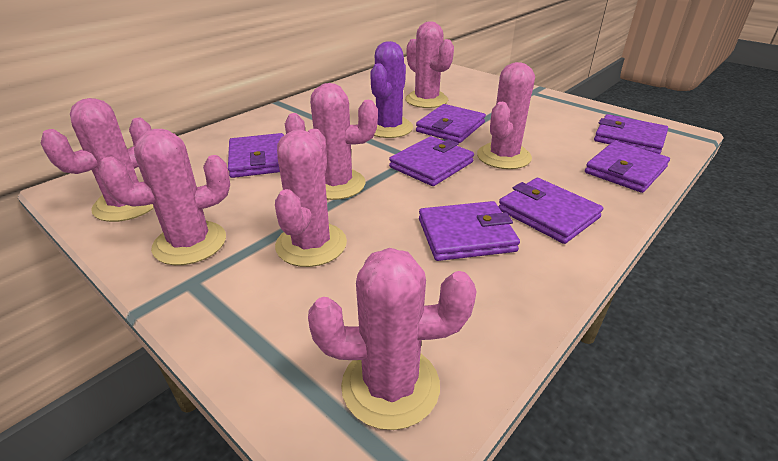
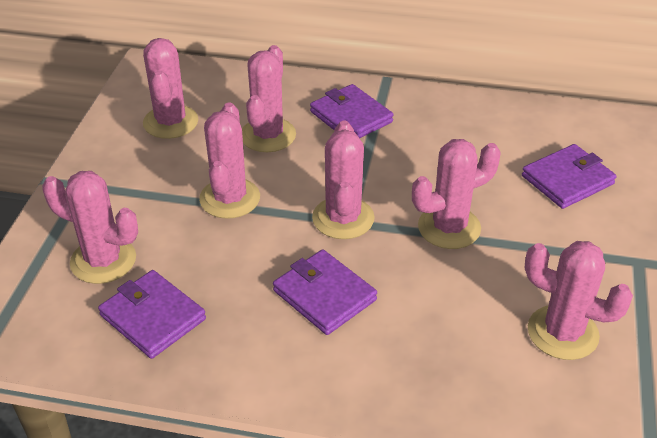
purple cactus: 1 -> 0
purple wallet: 7 -> 4

